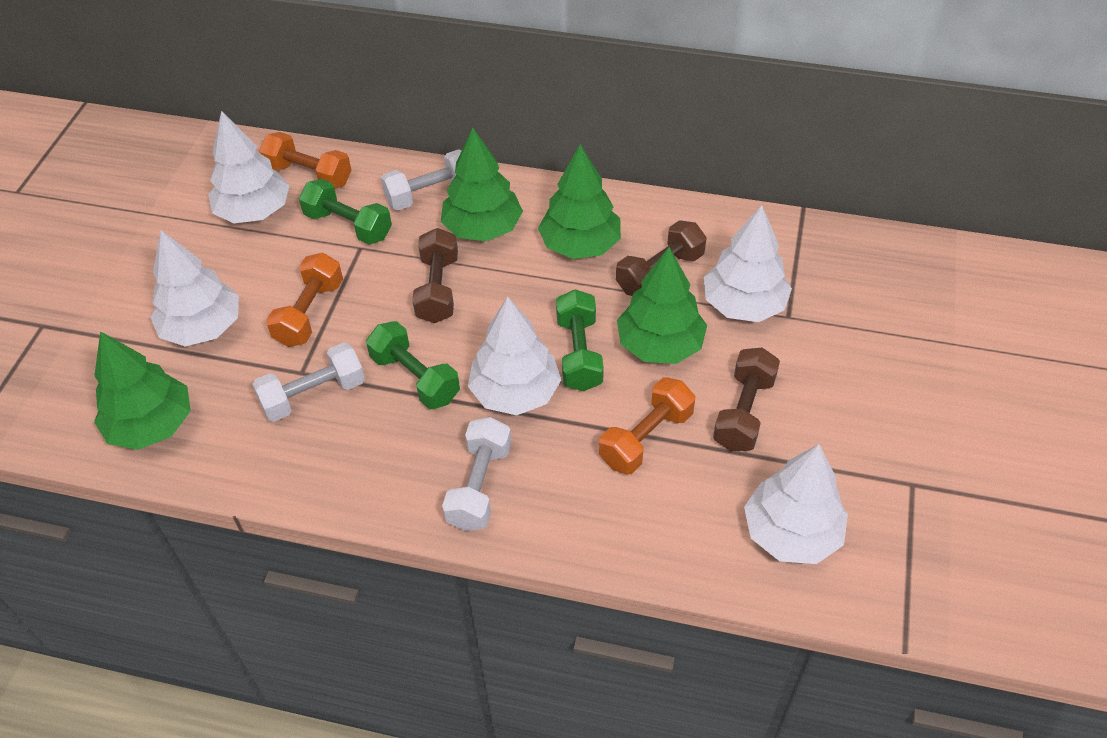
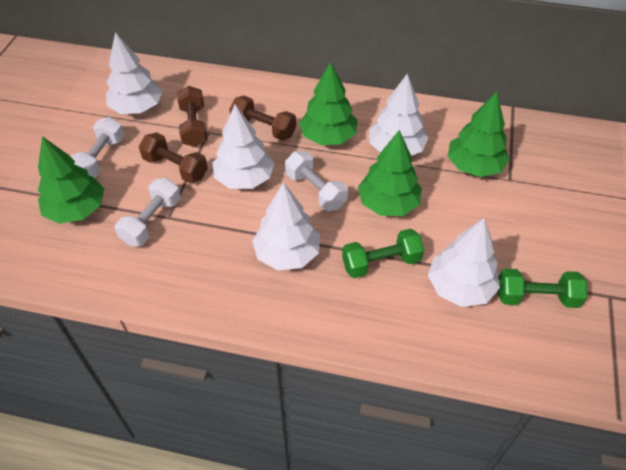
green dumbbell: 3 -> 2
orange dumbbell: 3 -> 0

